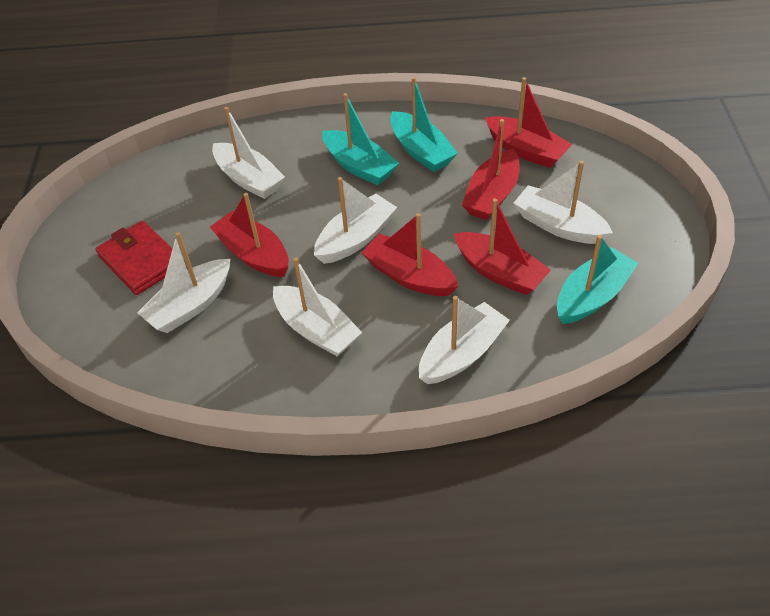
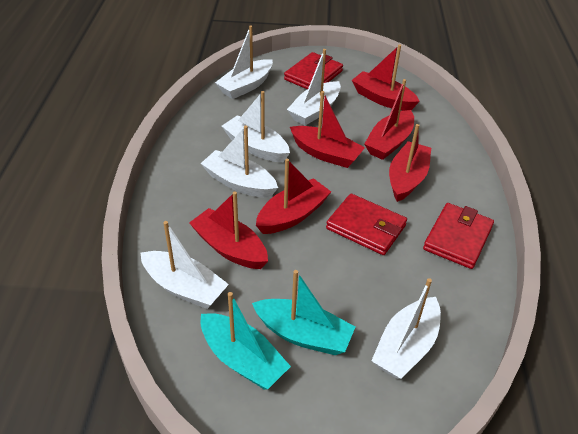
red boat: 5 -> 6
red wallet: 1 -> 3
turquoise boat: 3 -> 2

